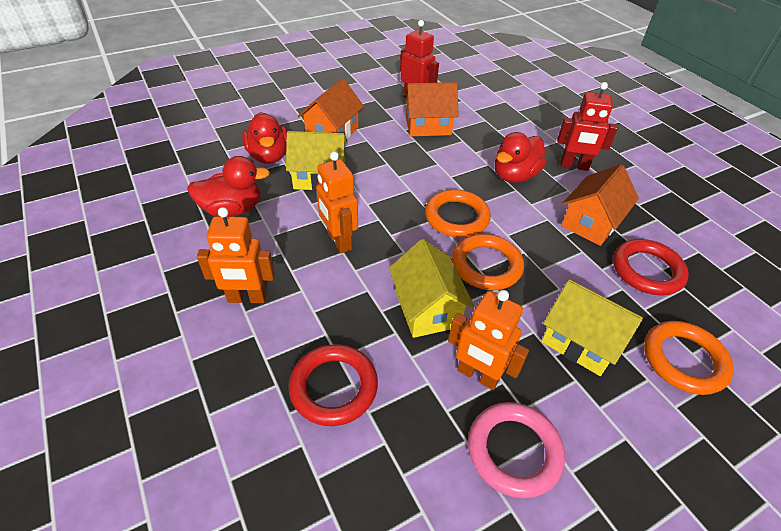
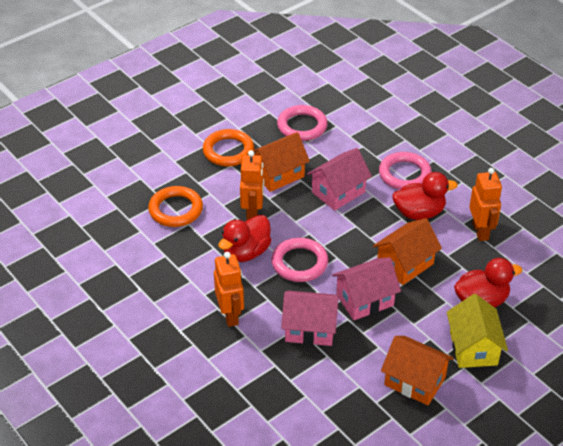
orange ring: 3 -> 2
pink house: 0 -> 3
pink ring: 1 -> 3
red ring: 2 -> 0
red robot: 2 -> 0
yellow house: 3 -> 1

